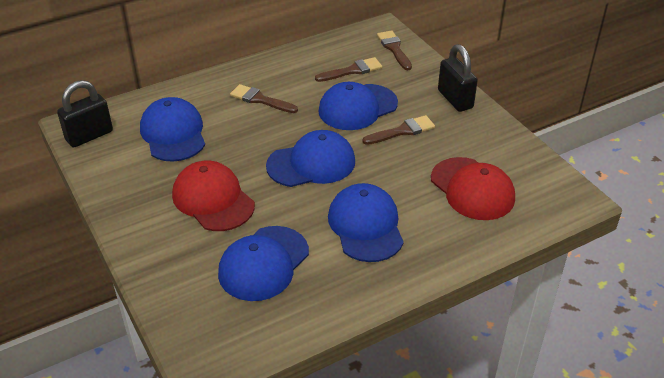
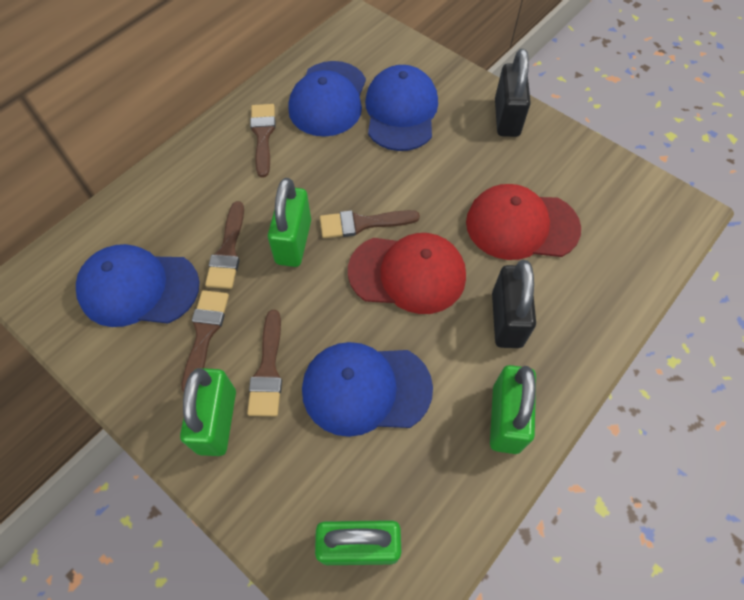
blue cap: 5 -> 4
brown brush: 4 -> 5
green padlock: 0 -> 4

